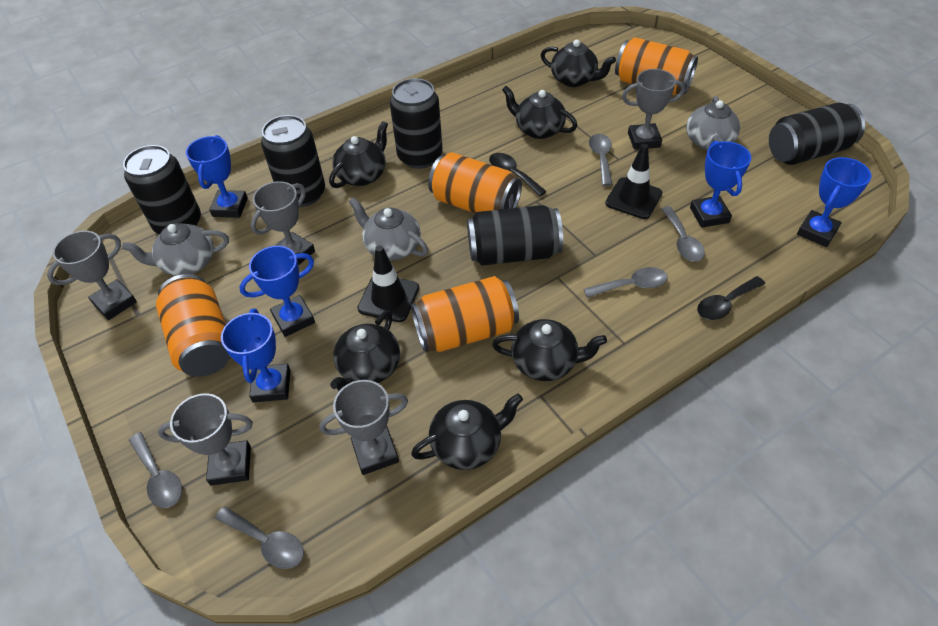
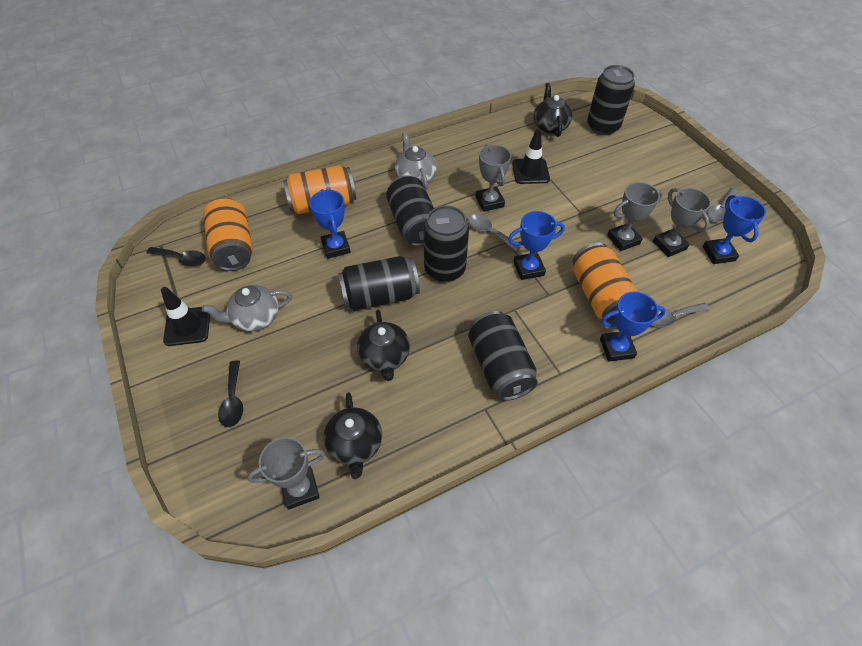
black teapot: 6 -> 3
blue trophy: 5 -> 4
grey spoon: 5 -> 3
grey teapot: 3 -> 2
grey trophy: 5 -> 4
orange can: 4 -> 3

